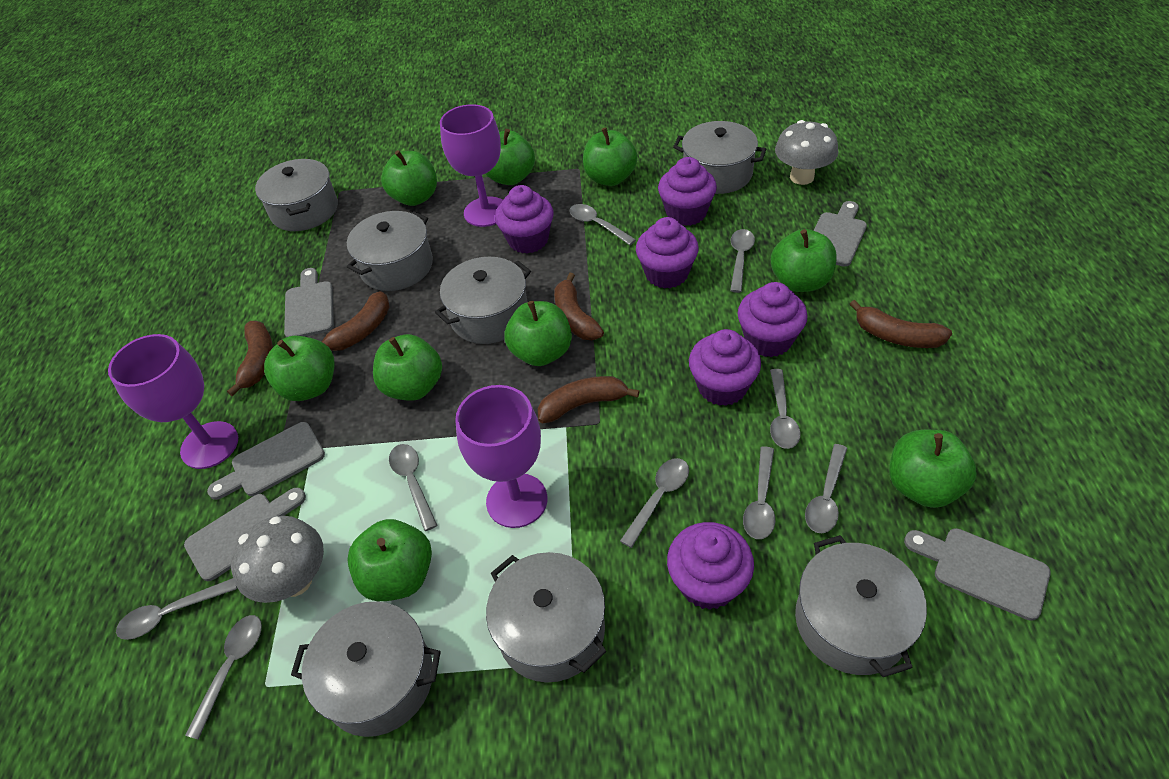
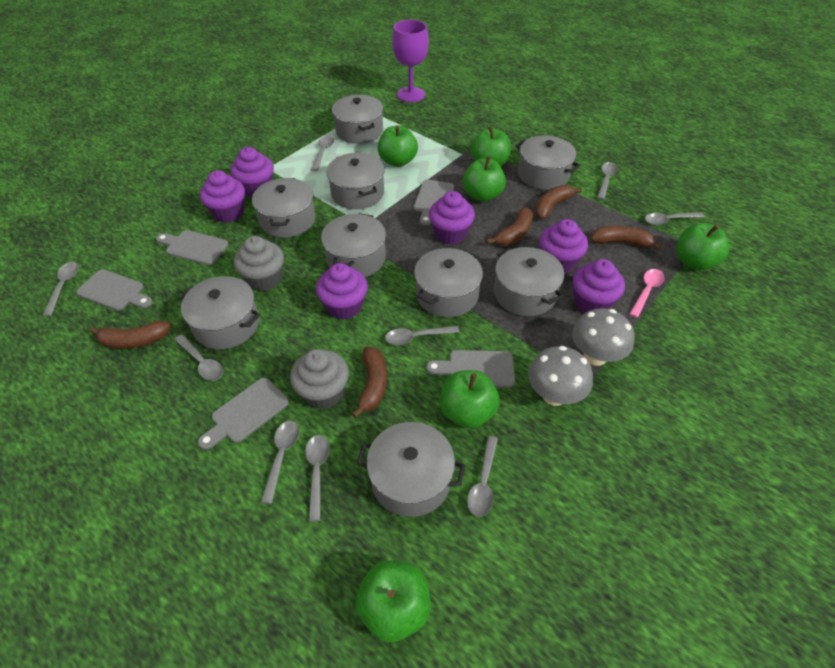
green apple: 9 -> 6
grey cupcake: 0 -> 2
grey pot: 7 -> 9
pink spoon: 0 -> 1
purple goblet: 3 -> 1

